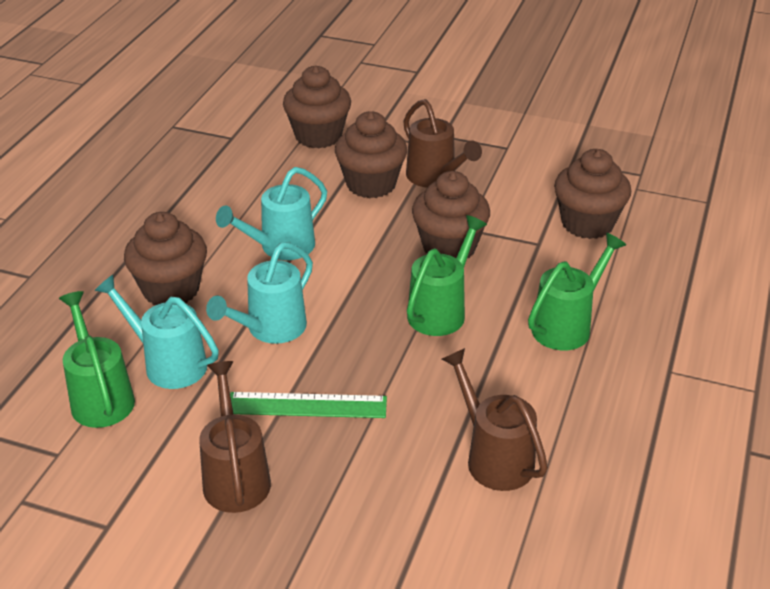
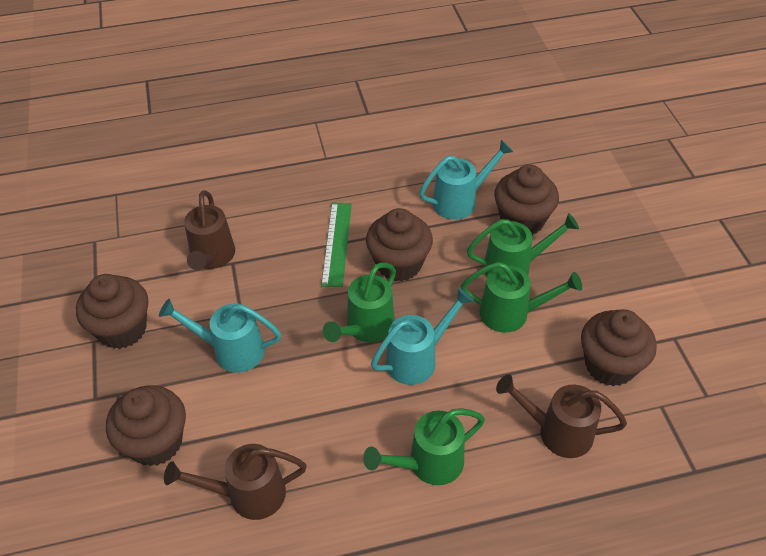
green watering can: 3 -> 4

